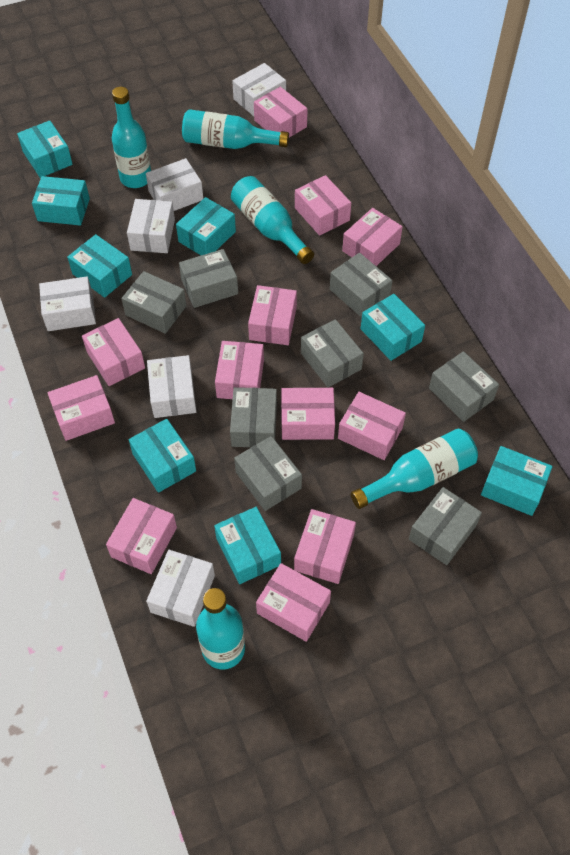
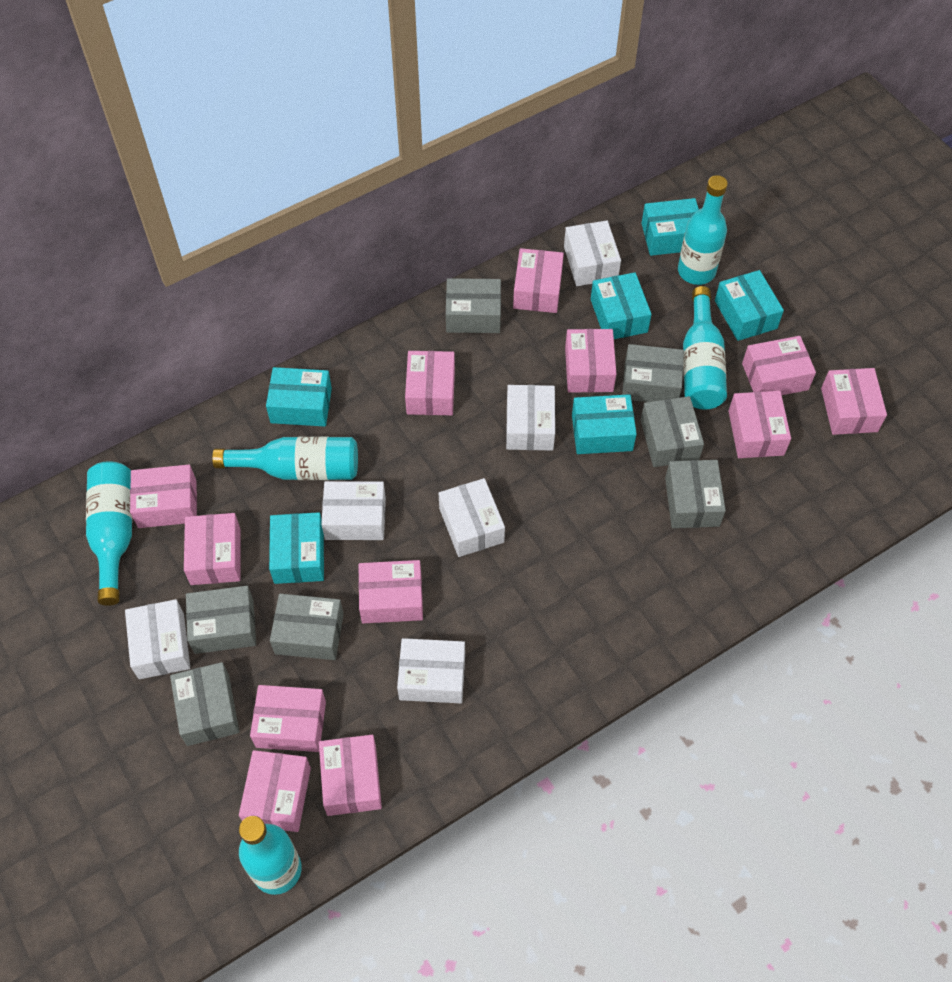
grey box: 8 -> 7
turquoise box: 8 -> 6

